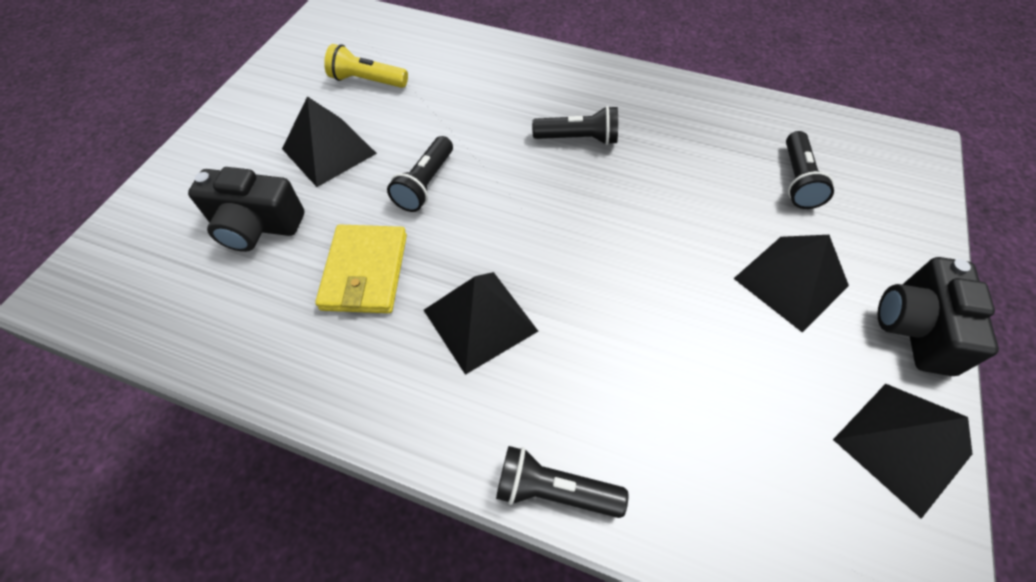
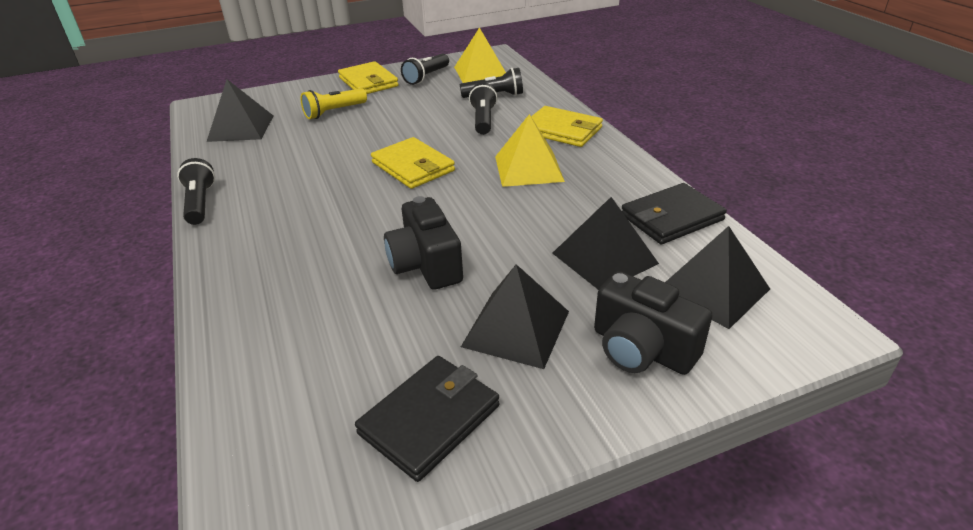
black wallet: 0 -> 2
yellow pyramid: 0 -> 2
yellow wallet: 1 -> 3

